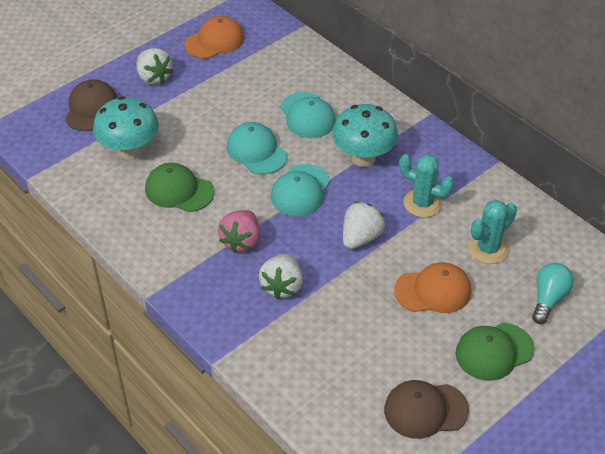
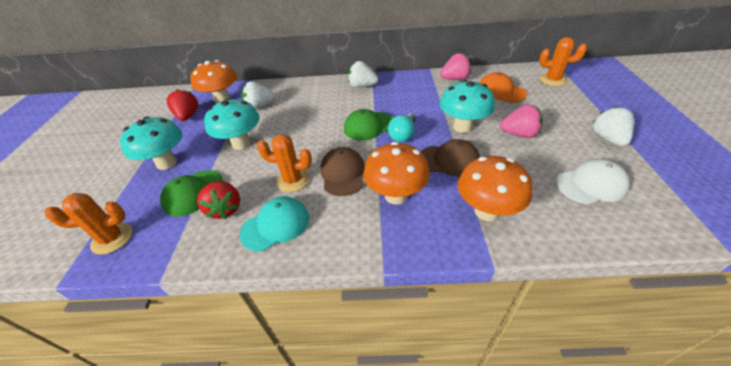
orange cactus: 0 -> 3
orange cap: 2 -> 1
orange mushroom: 0 -> 3
pink strawberry: 1 -> 2
red strawberry: 0 -> 2
turquoise cactus: 2 -> 0
turquoise cap: 3 -> 1
turquoise mushroom: 2 -> 3
white cap: 0 -> 1

